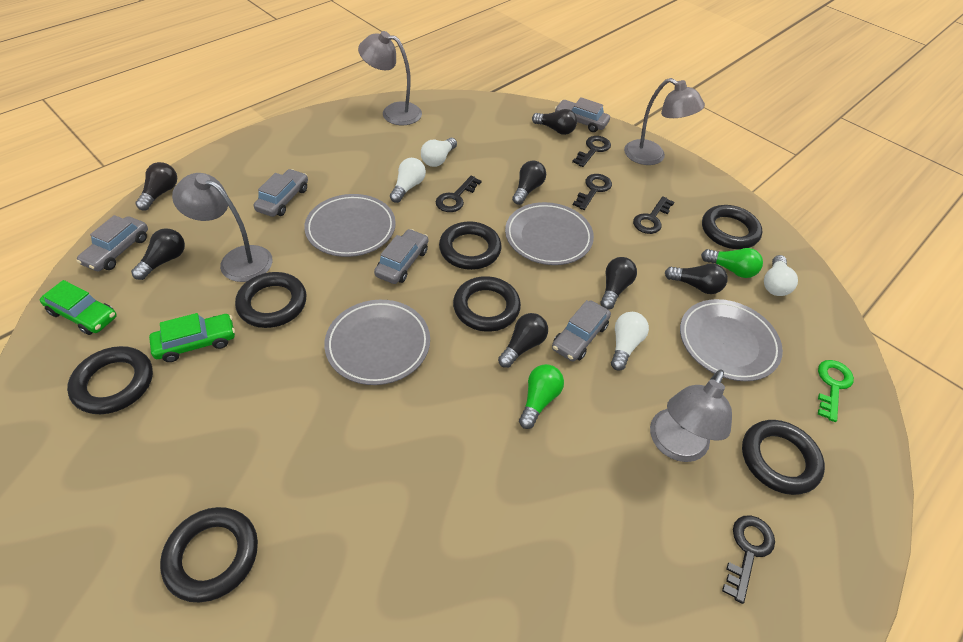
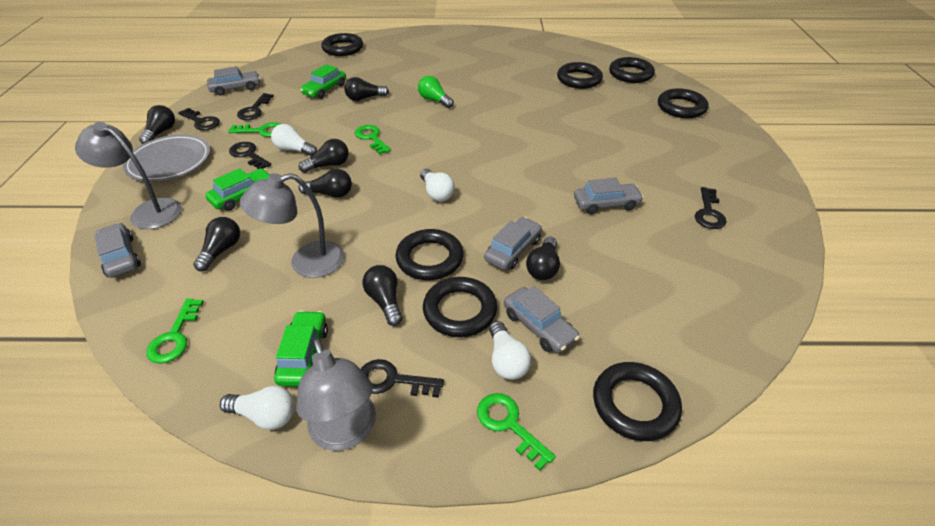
green car: 2 -> 3
green key: 1 -> 4
green light bulb: 2 -> 1
grey lamp: 4 -> 3
grey plate: 4 -> 1

